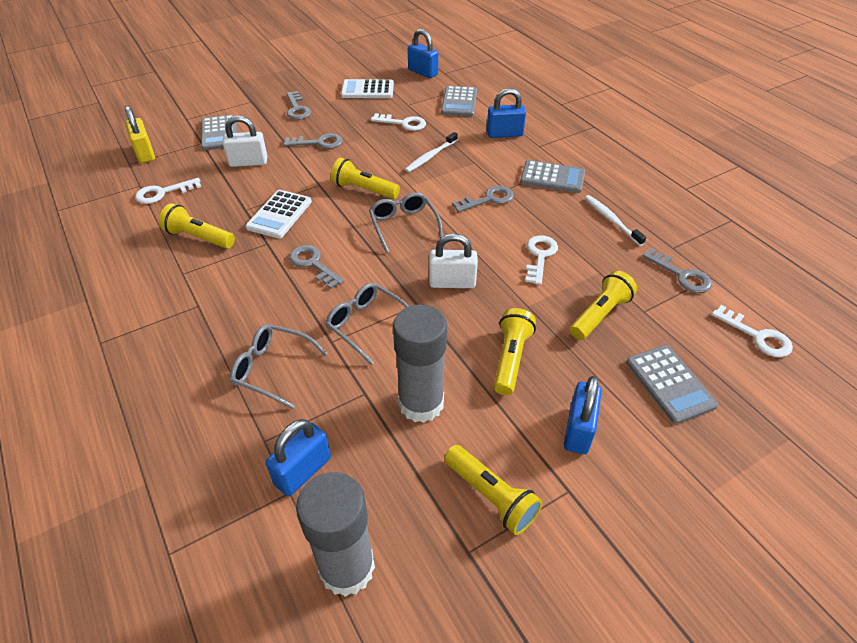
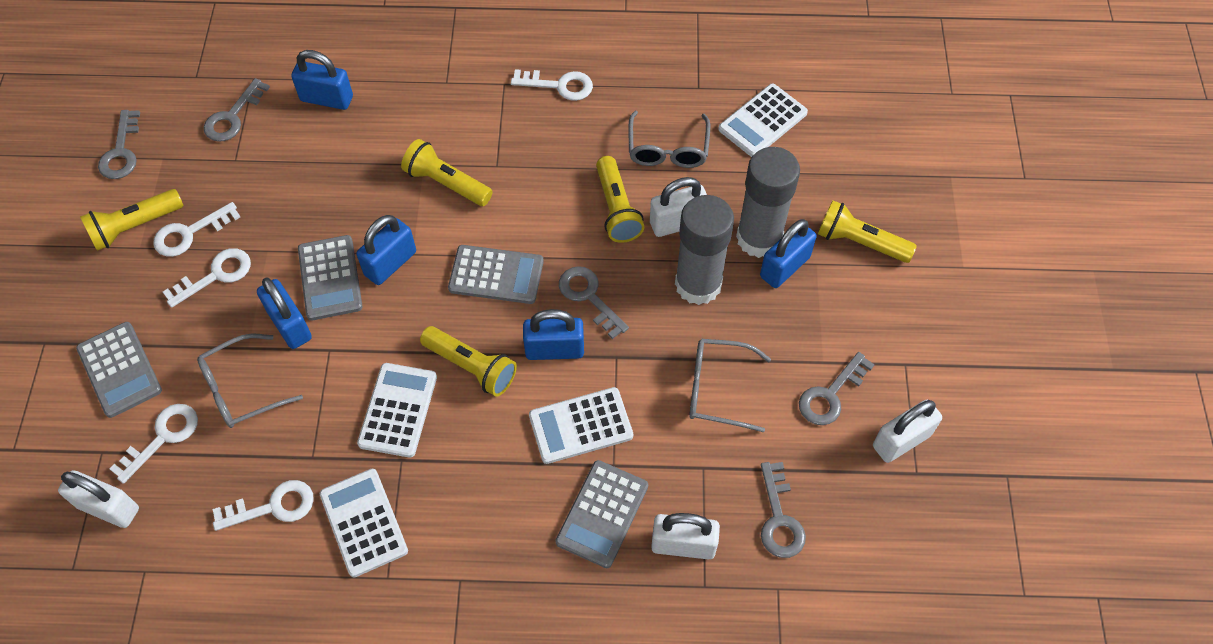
blue padlock: 4 -> 5
white calculator: 2 -> 4
white key: 4 -> 5
white padlock: 2 -> 4
white toothbrush: 2 -> 0
yellow padlock: 1 -> 0

